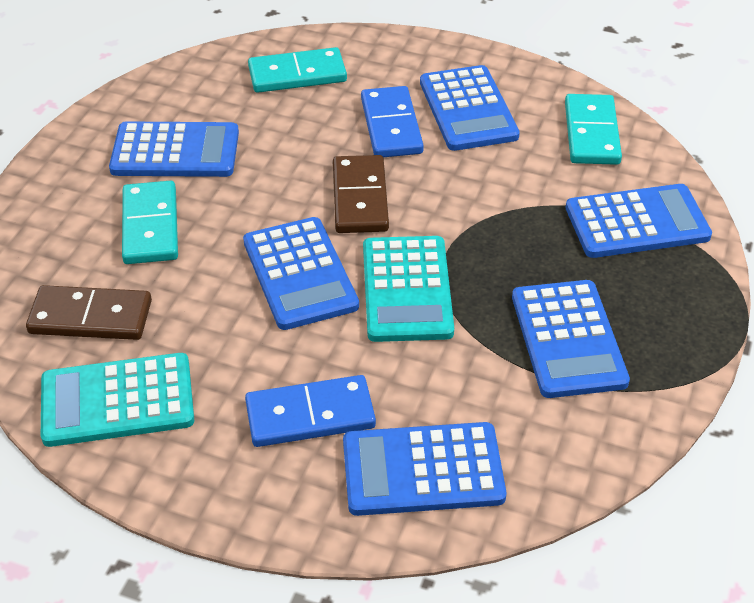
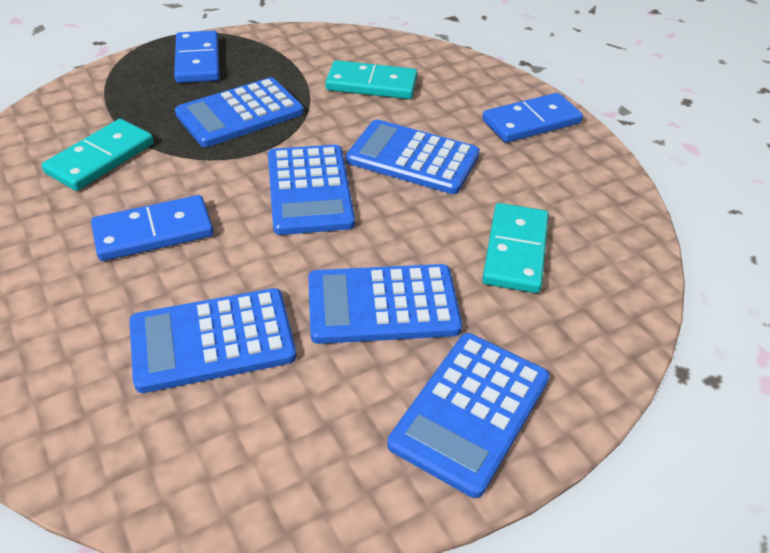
blue domino: 2 -> 3
brown domino: 2 -> 0
turquoise calculator: 2 -> 0

